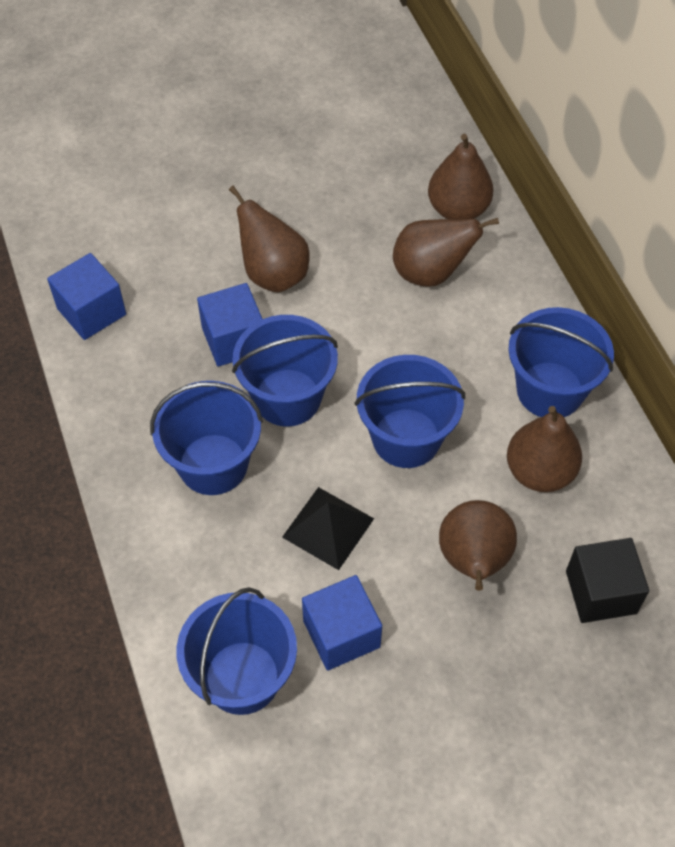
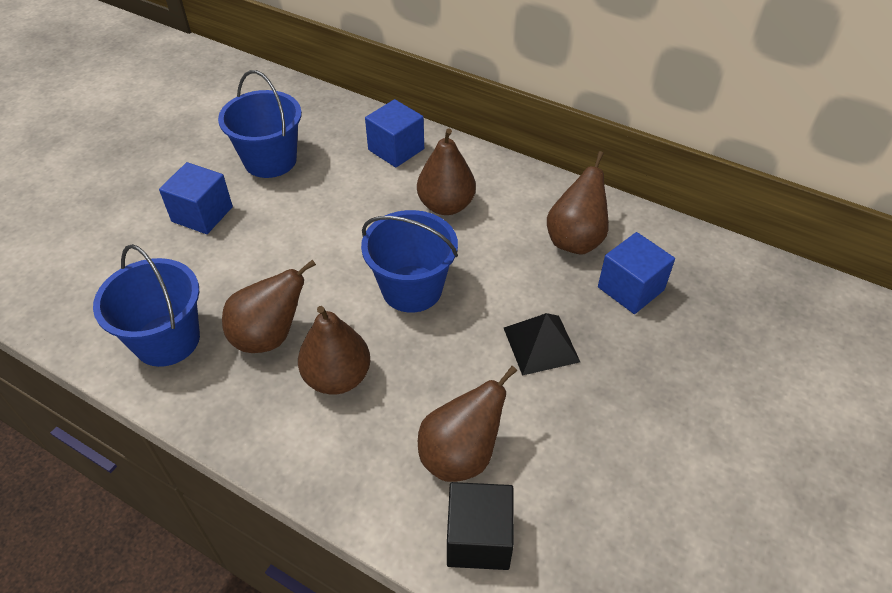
blue bucket: 5 -> 3

